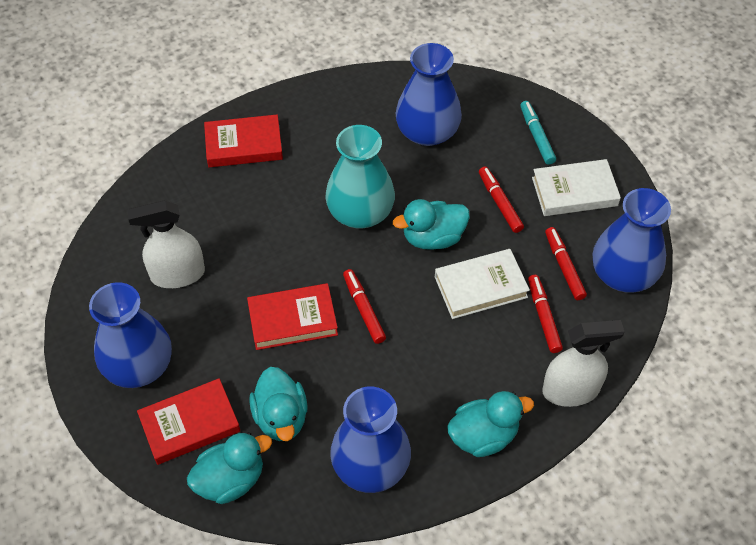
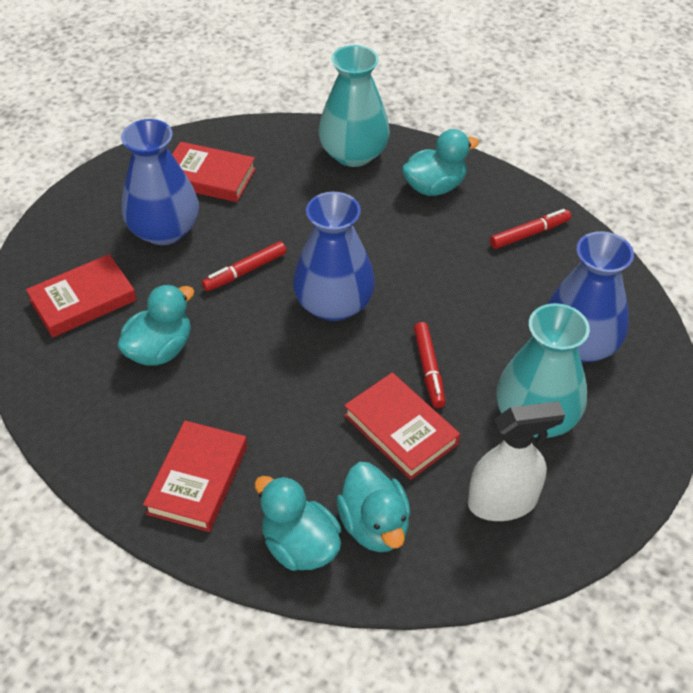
blue vase: 4 -> 3
red book: 3 -> 4
red marker: 4 -> 3
turquoise marker: 1 -> 0
turquoise vase: 1 -> 2
white book: 2 -> 0
white spray bottle: 2 -> 1

